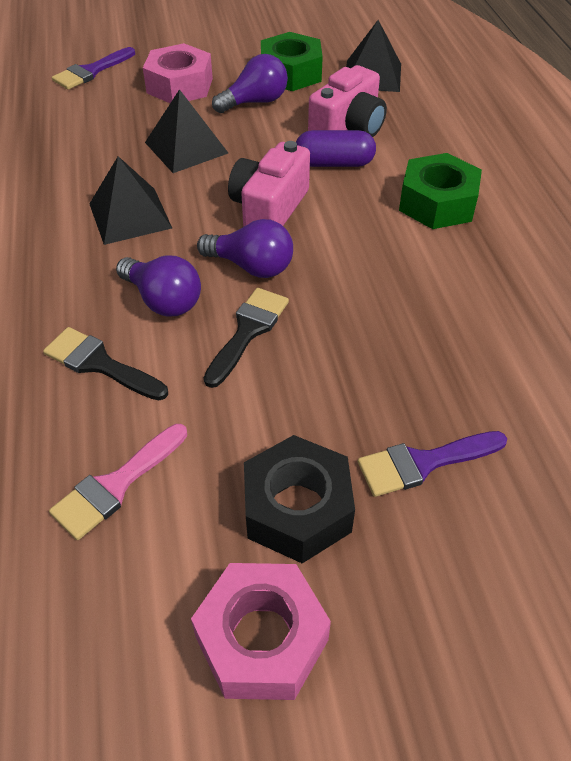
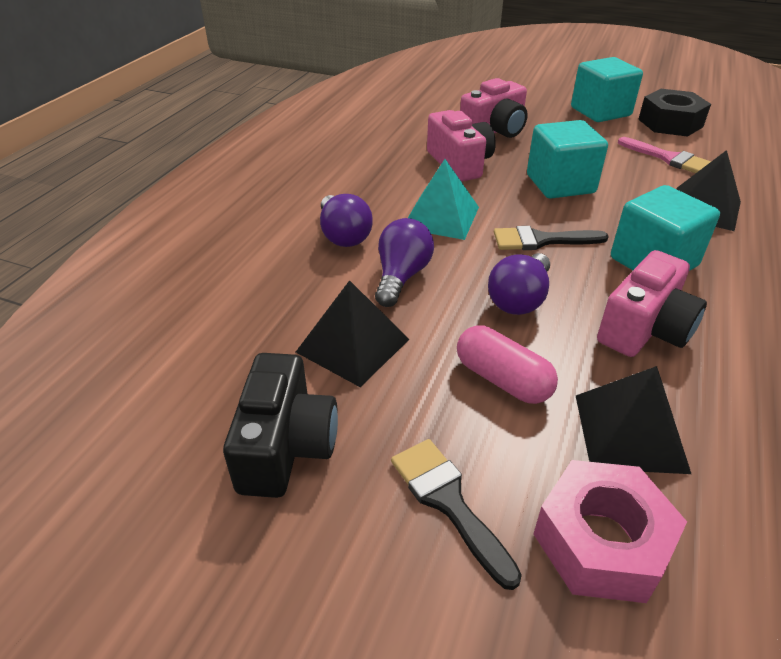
black camera: 0 -> 1
green nut: 2 -> 0
pink camera: 2 -> 3
pink capsule: 0 -> 1
pink nut: 2 -> 1
purple brush: 2 -> 0
purple capsule: 1 -> 0
turquoise cube: 0 -> 3
turquoise pyramid: 0 -> 1

